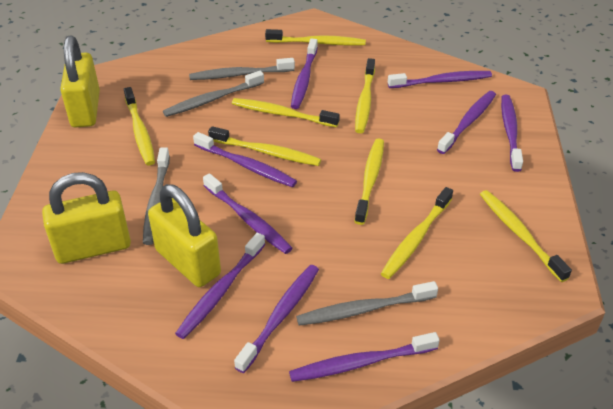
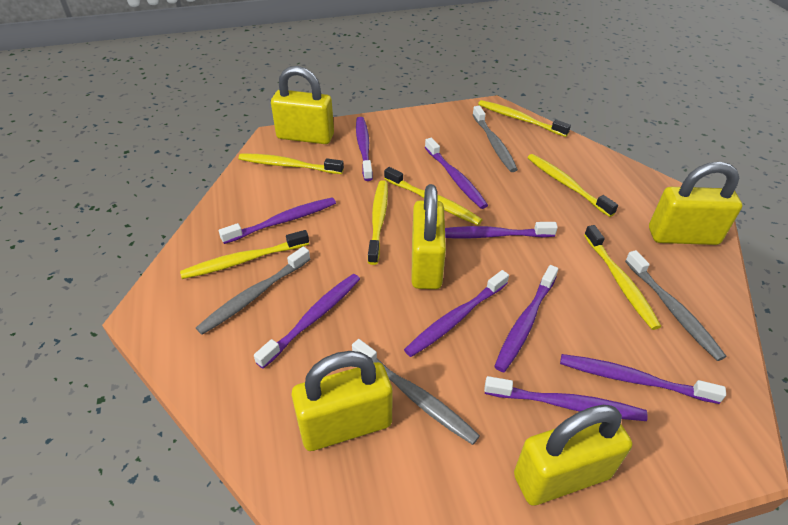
yellow padlock: 3 -> 5
yellow toothbrush: 8 -> 7

